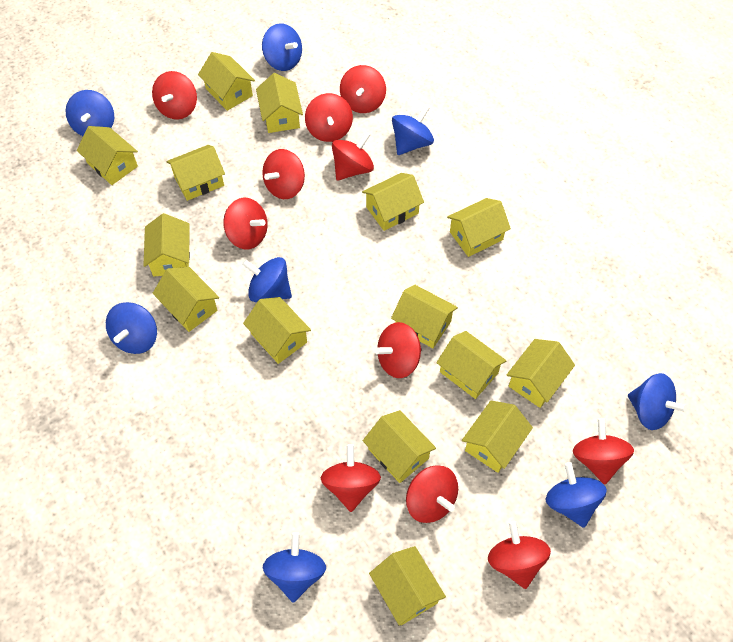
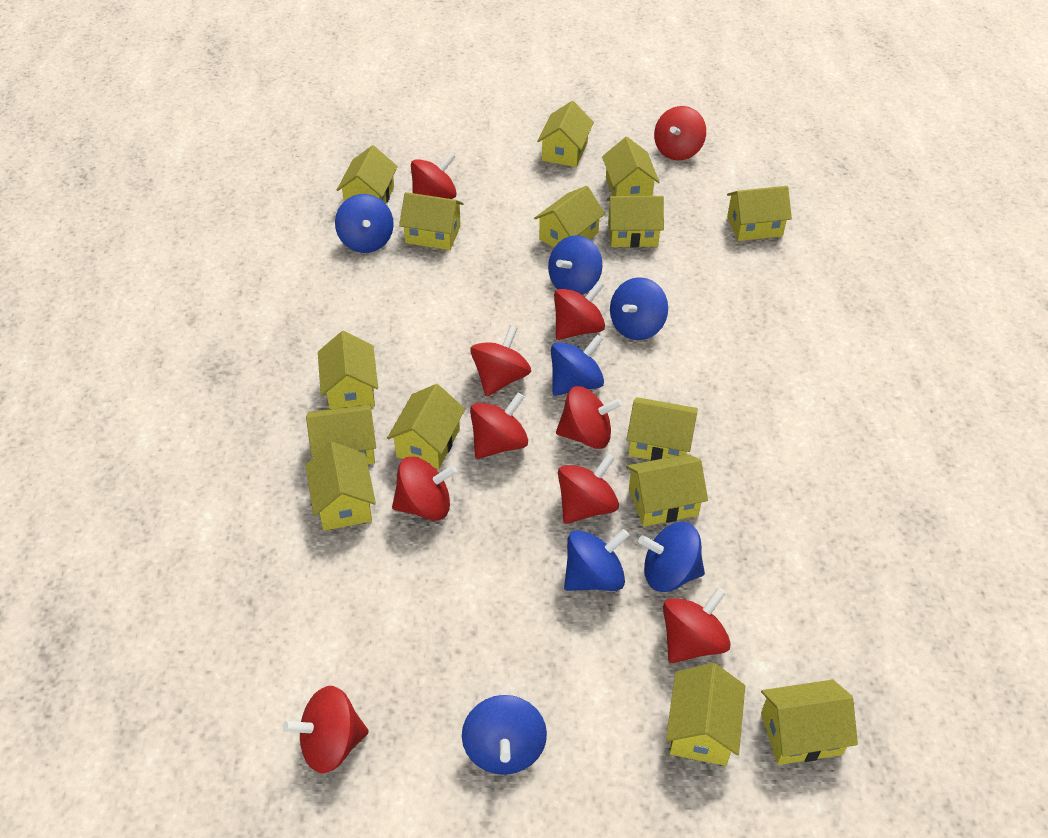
blue spinning top: 8 -> 7
red spinning top: 11 -> 10

